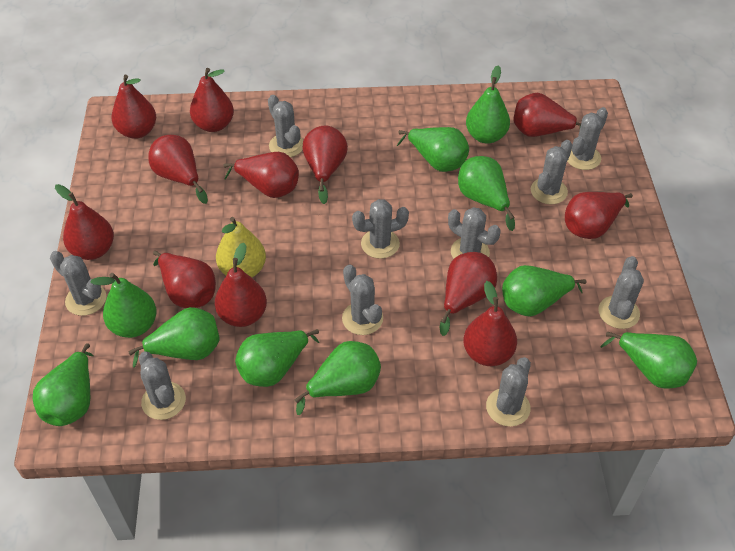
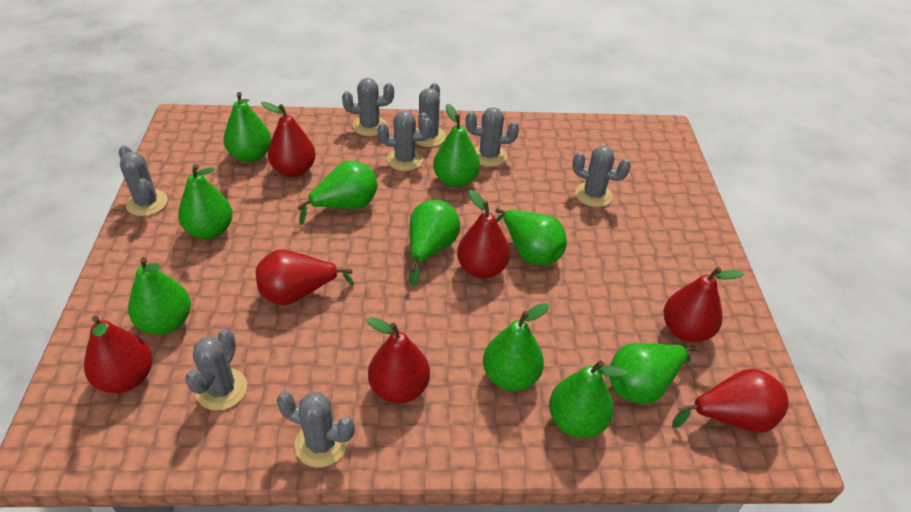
grey cactus: 10 -> 8
red pear: 12 -> 7
yellow pear: 1 -> 0

